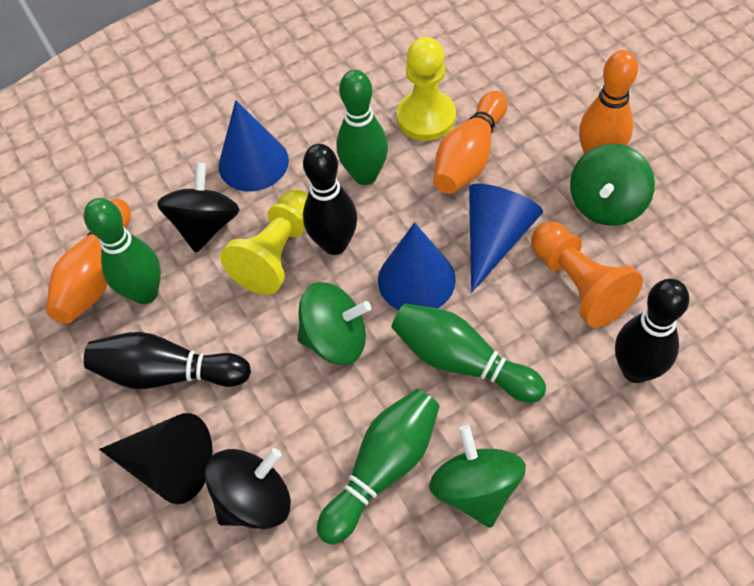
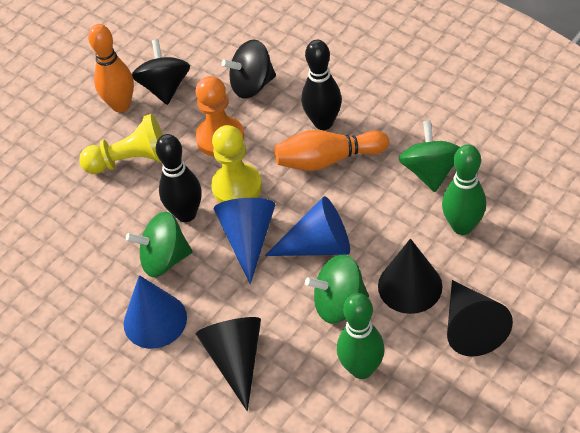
black bowling pin: 3 -> 2
black cone: 1 -> 3
green bowling pin: 4 -> 2
orange bowling pin: 3 -> 2

